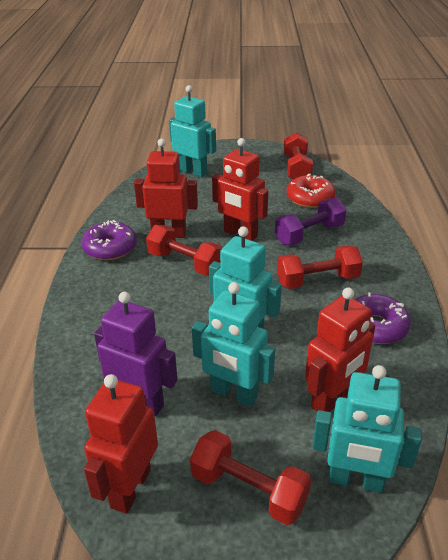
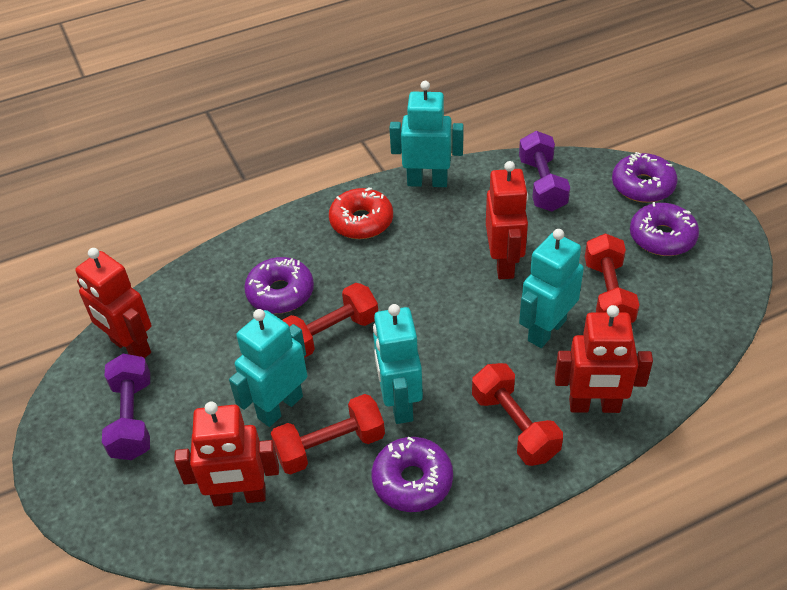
purple donut: 2 -> 4
purple dumbbell: 1 -> 2
purple robot: 1 -> 0

